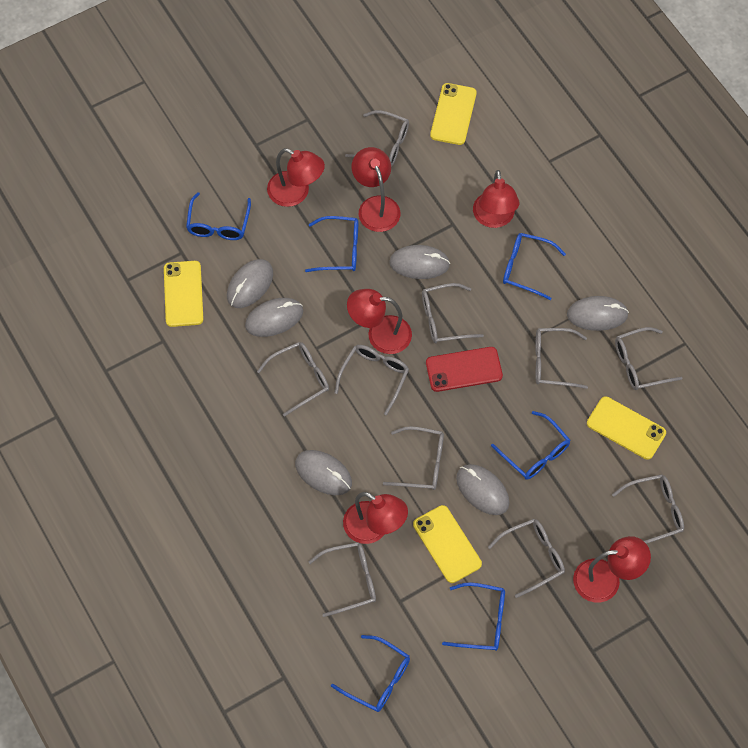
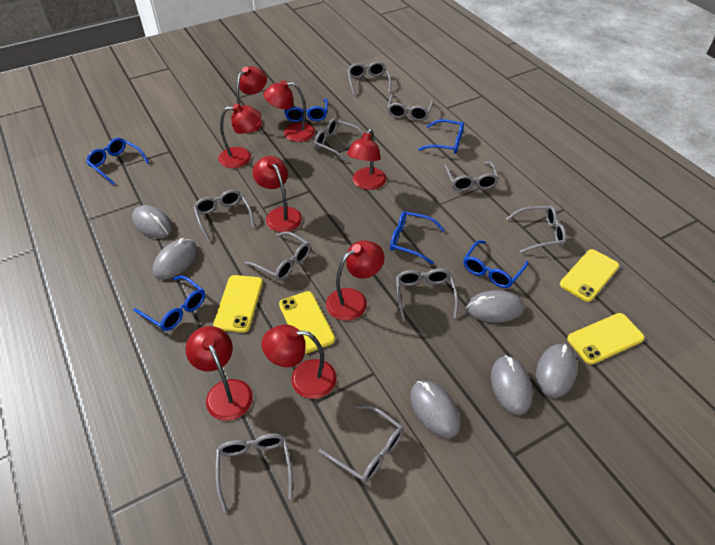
red lamp: 6 -> 8
red phone: 1 -> 0

